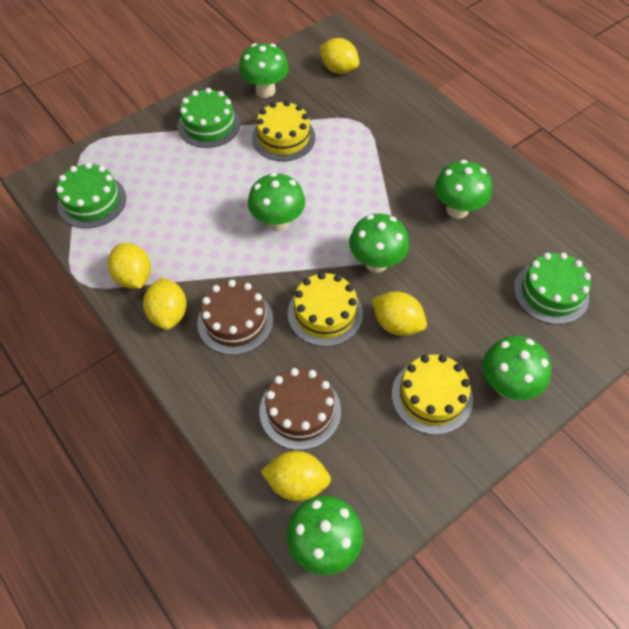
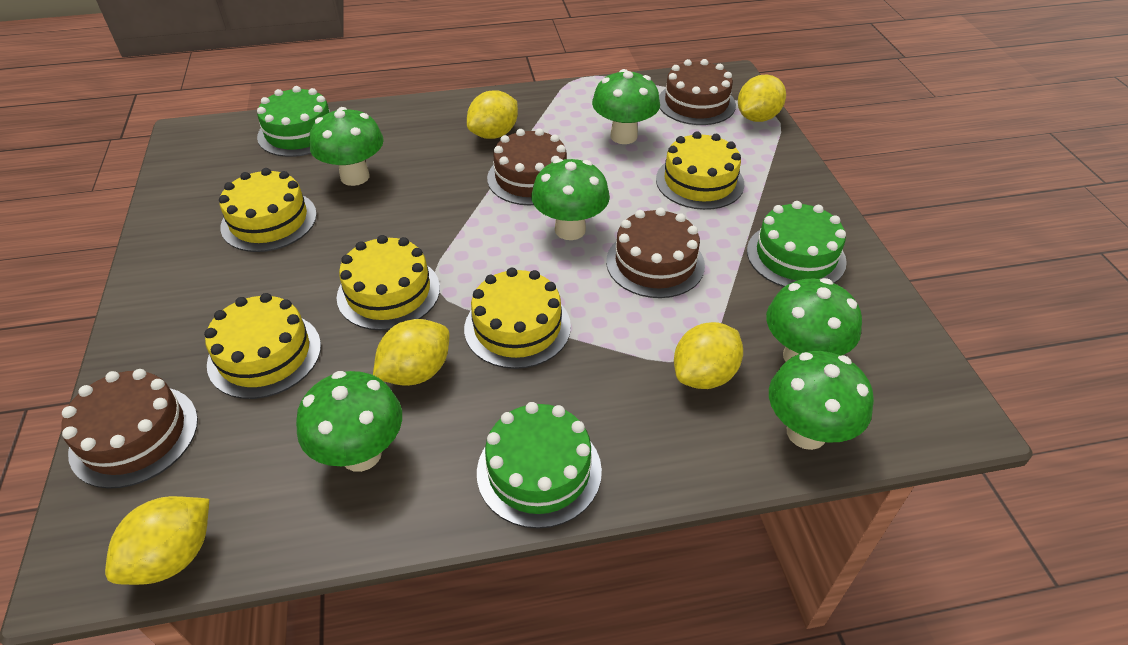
brown cake: 2 -> 4
yellow cake: 3 -> 5

